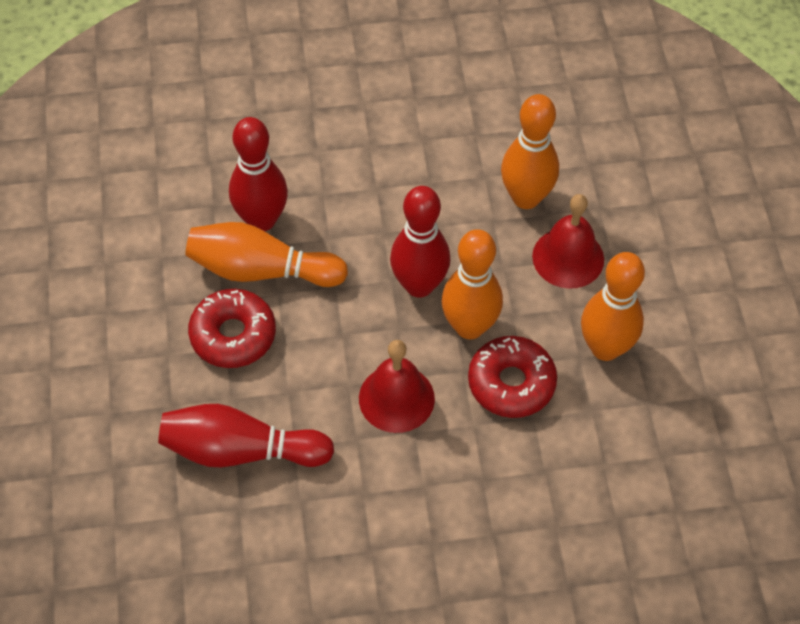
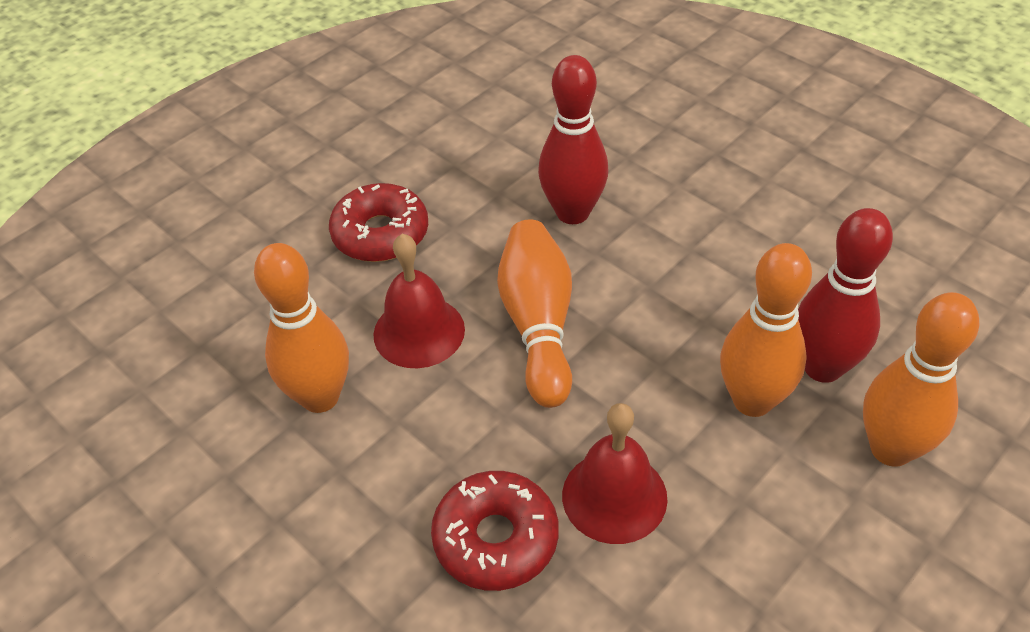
red bowling pin: 3 -> 2

